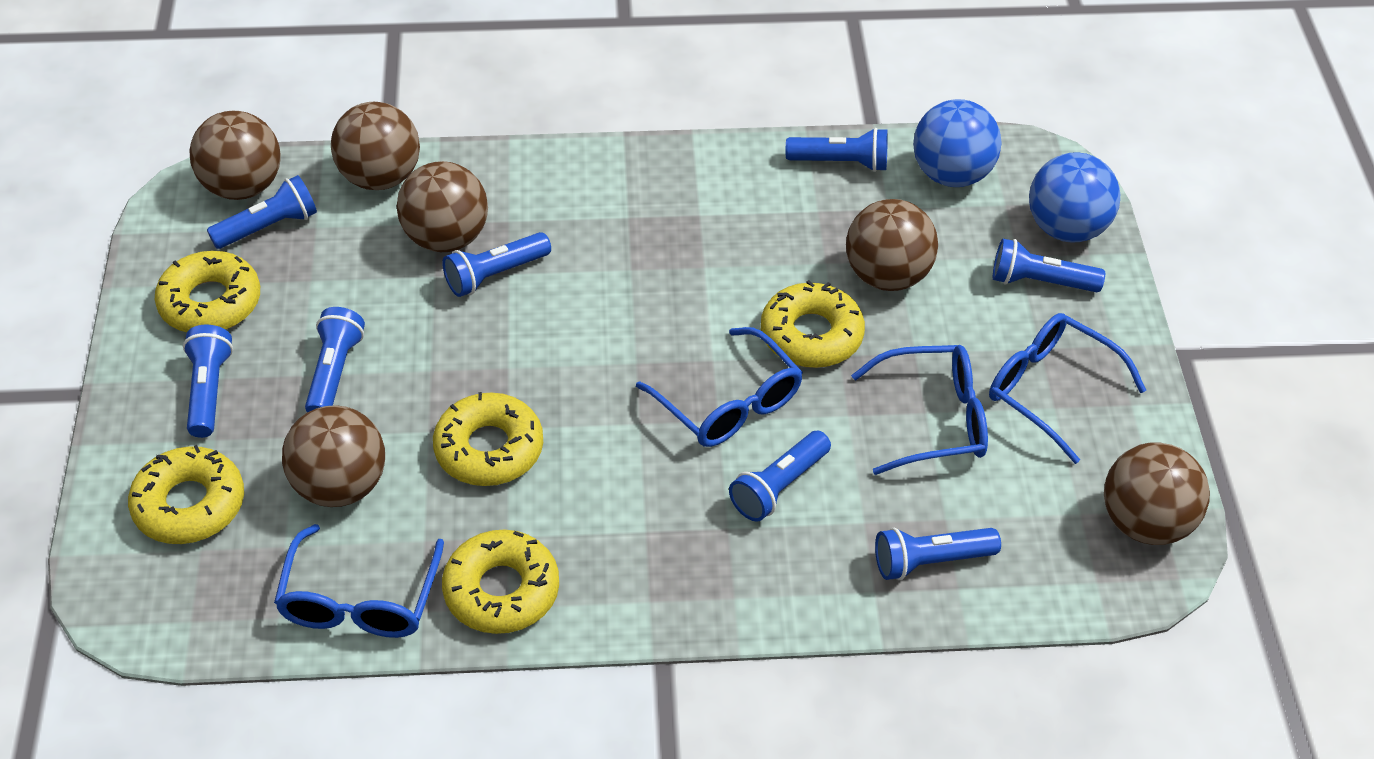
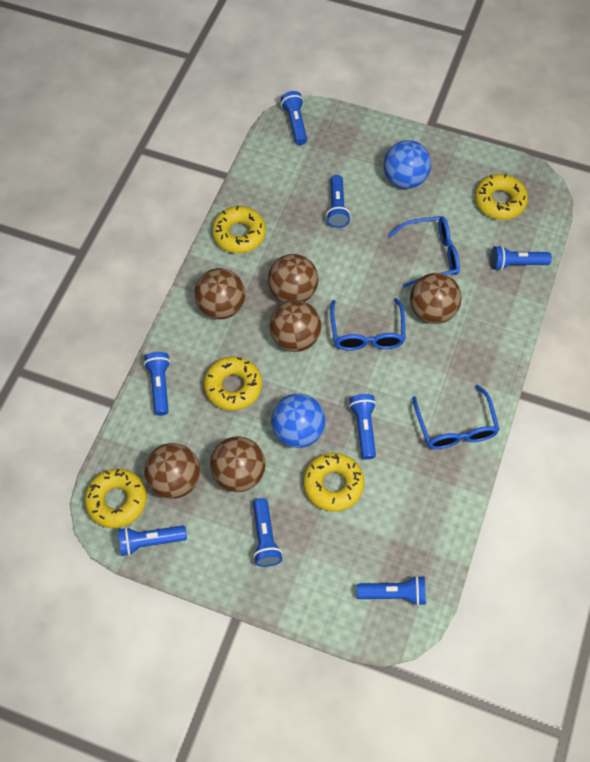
blue glasses: 4 -> 3

